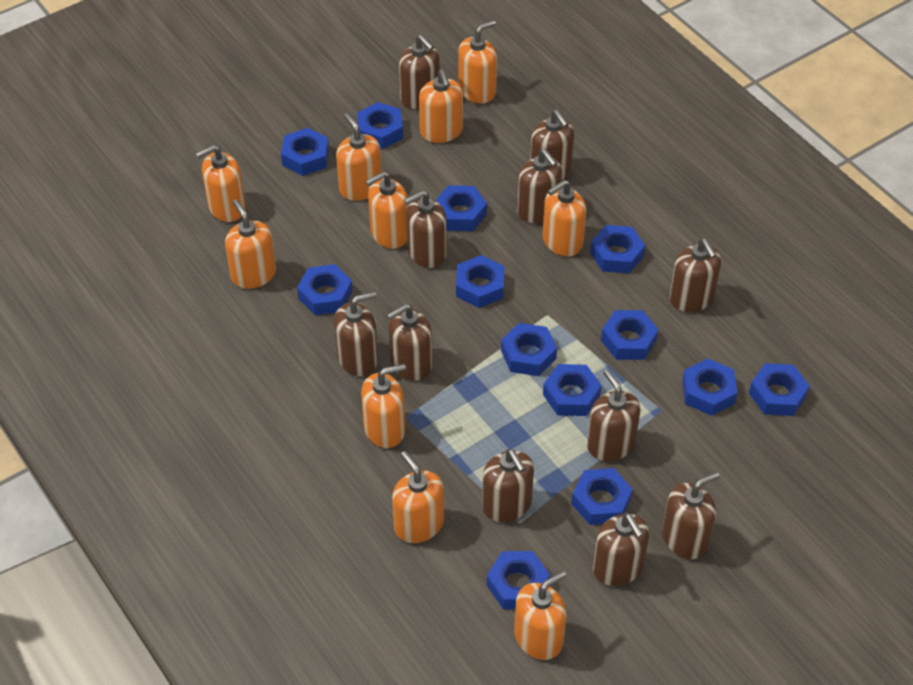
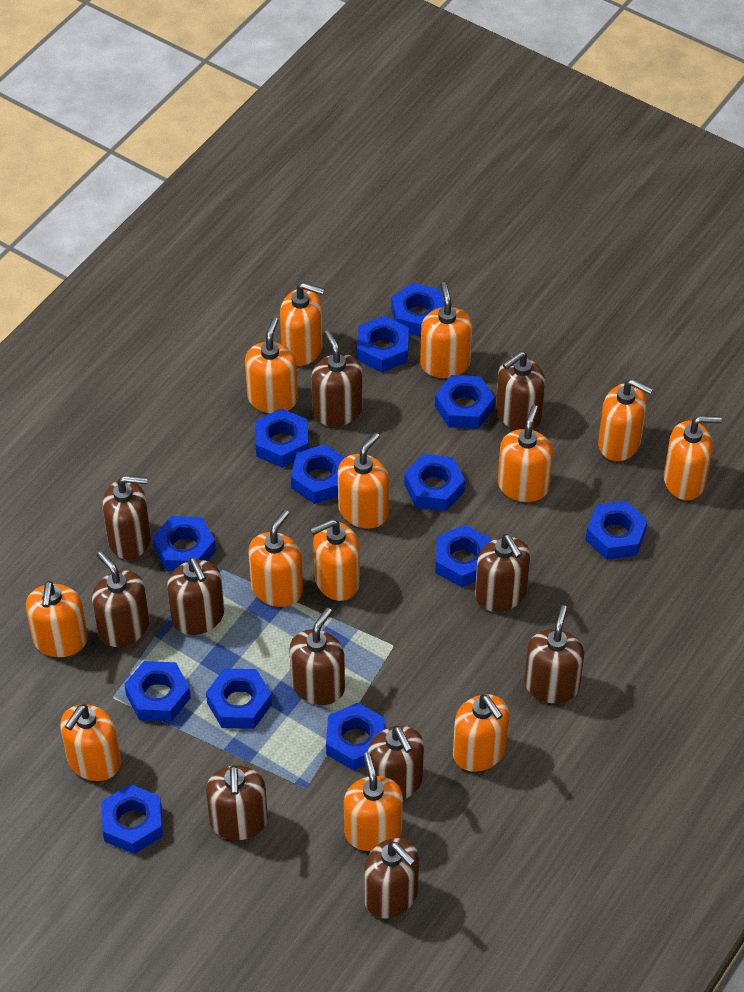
orange soap dispenser: 10 -> 13

